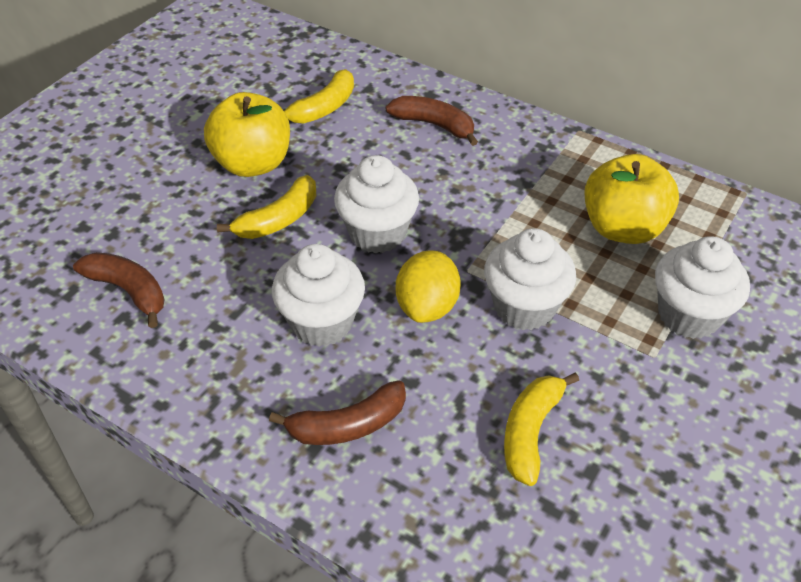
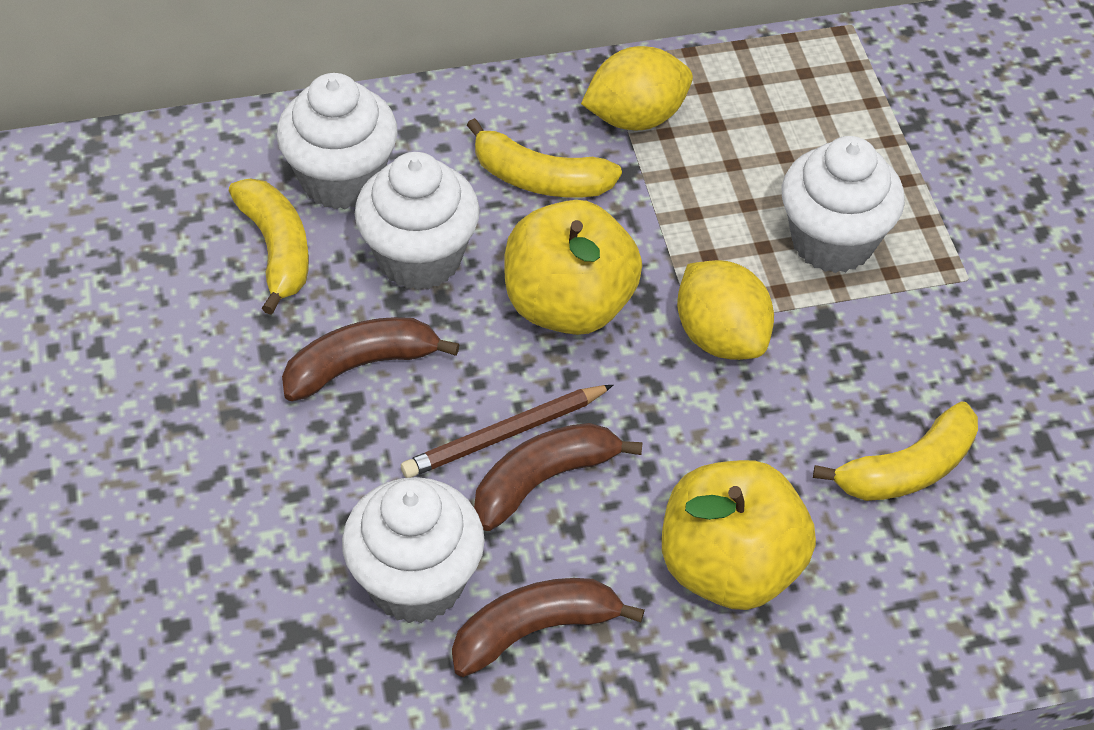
brown pencil: 0 -> 1
yellow lemon: 1 -> 2

